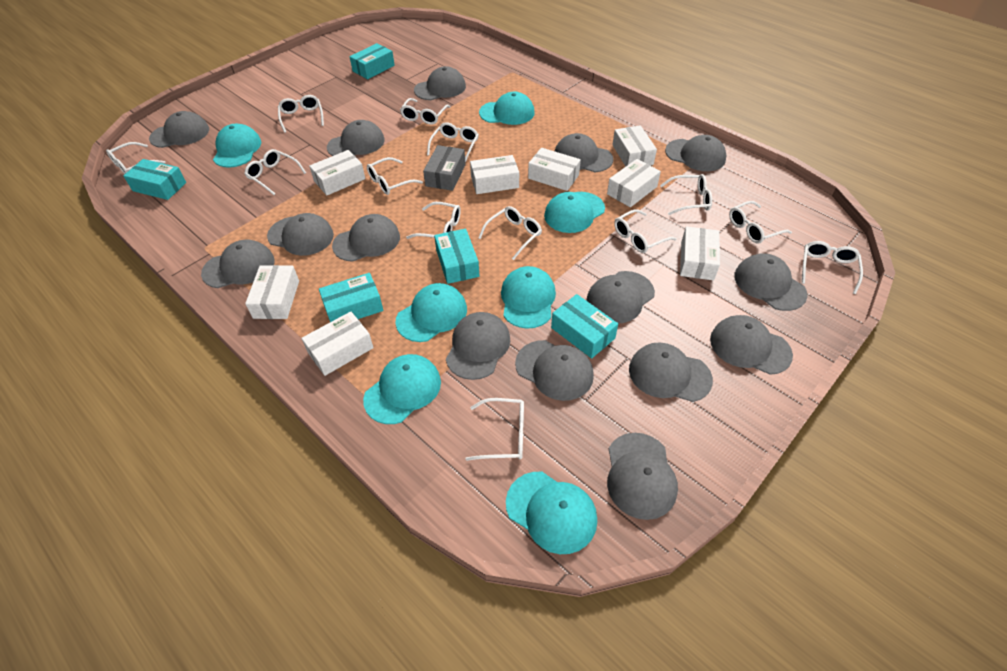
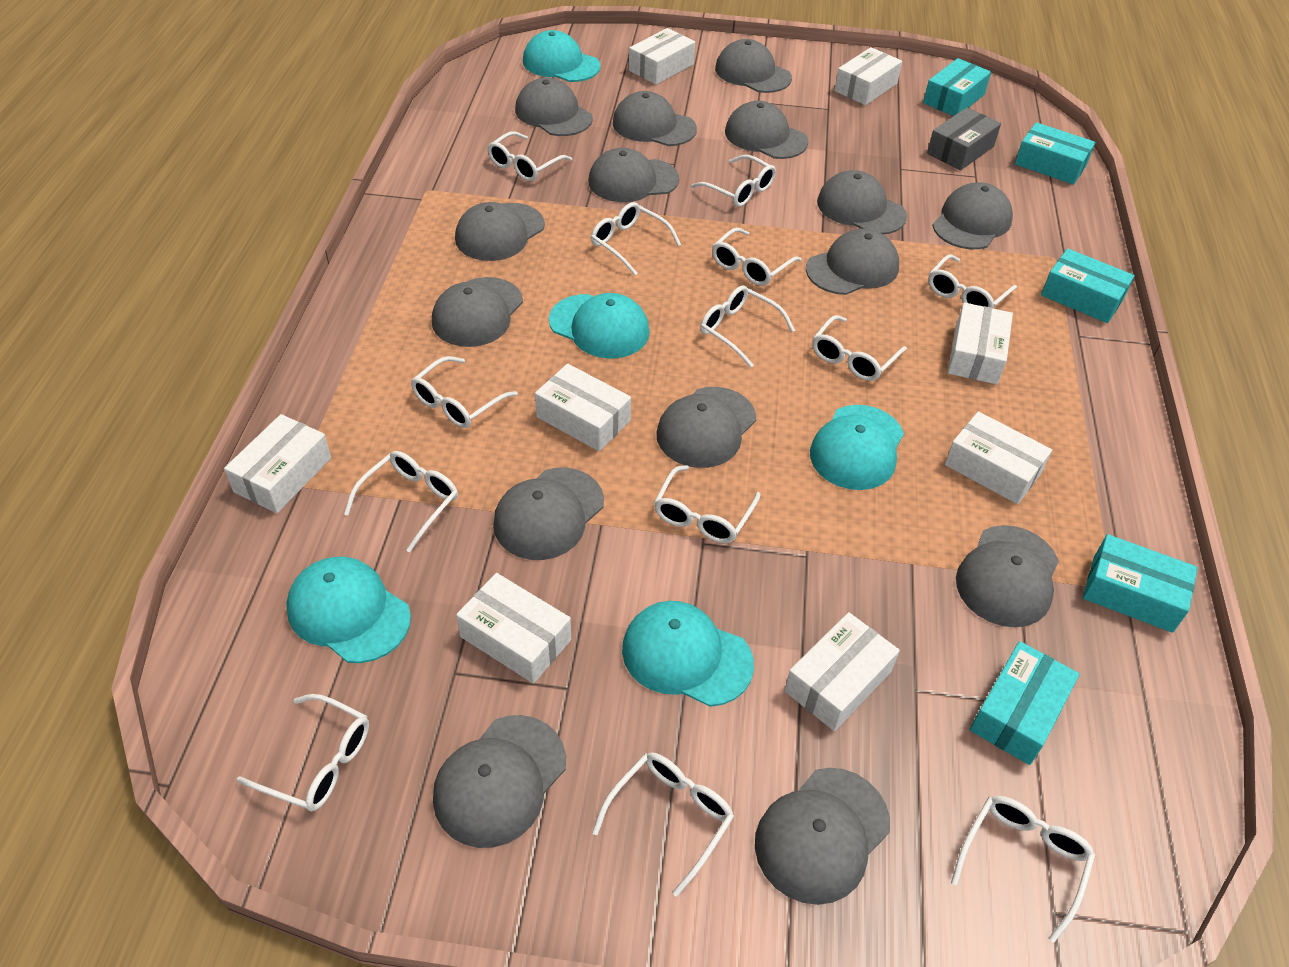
turquoise cap: 7 -> 5

